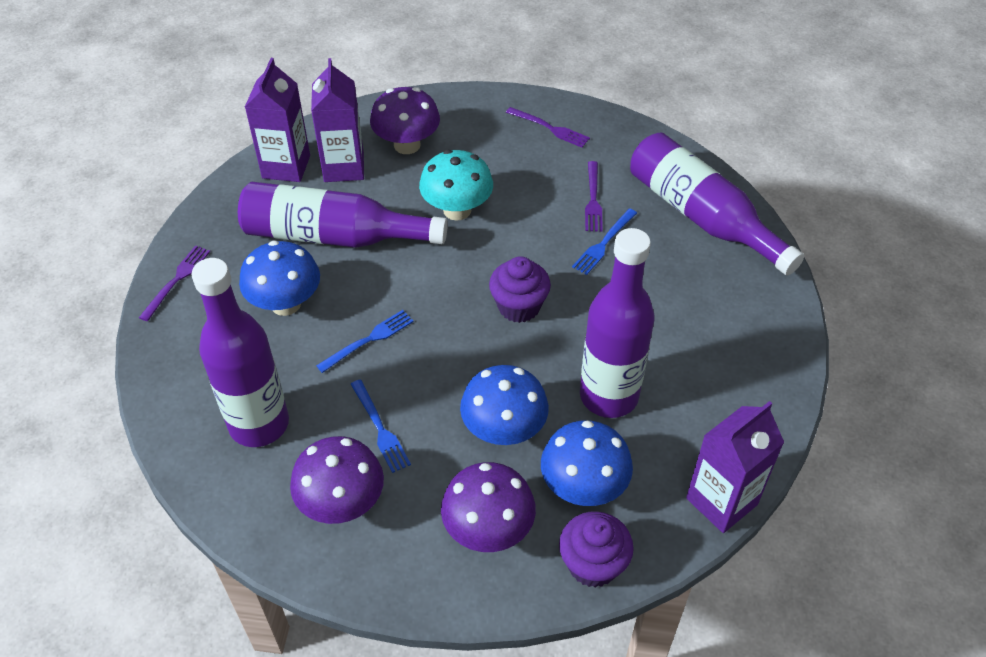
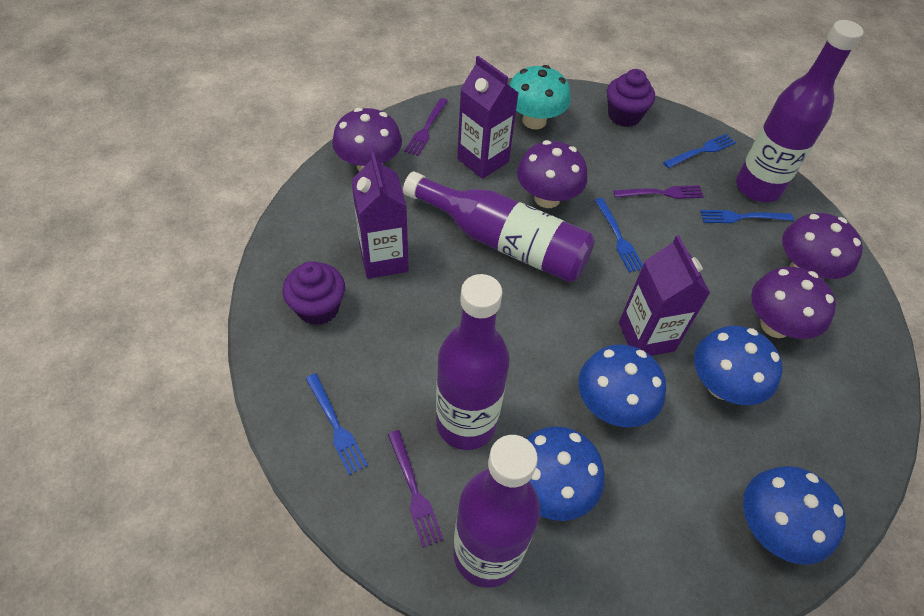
blue fork: 3 -> 4
blue mushroom: 3 -> 4
purple mushroom: 3 -> 4

